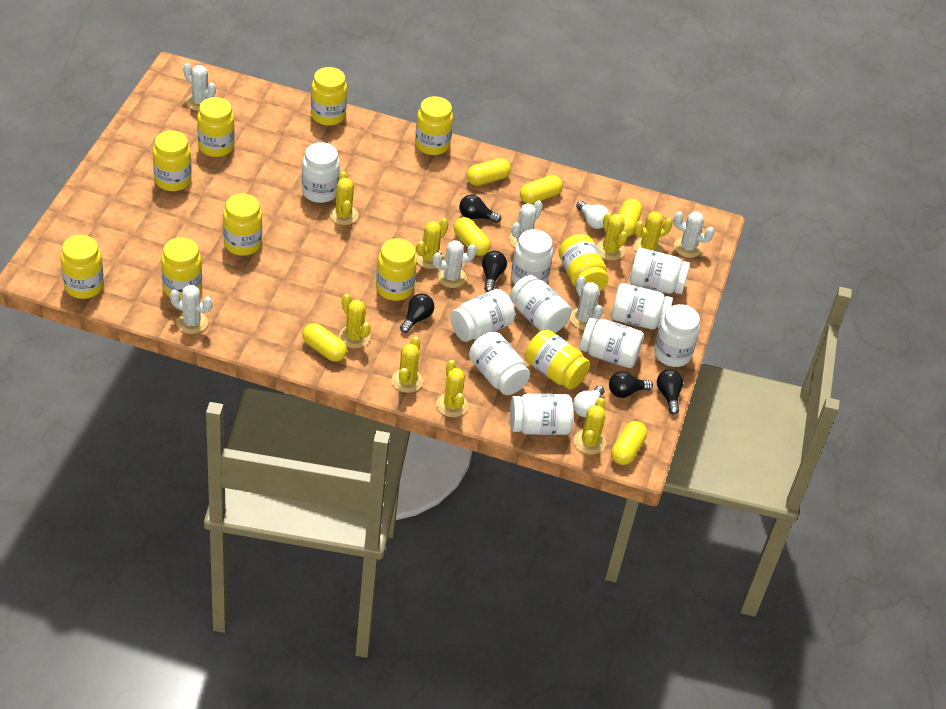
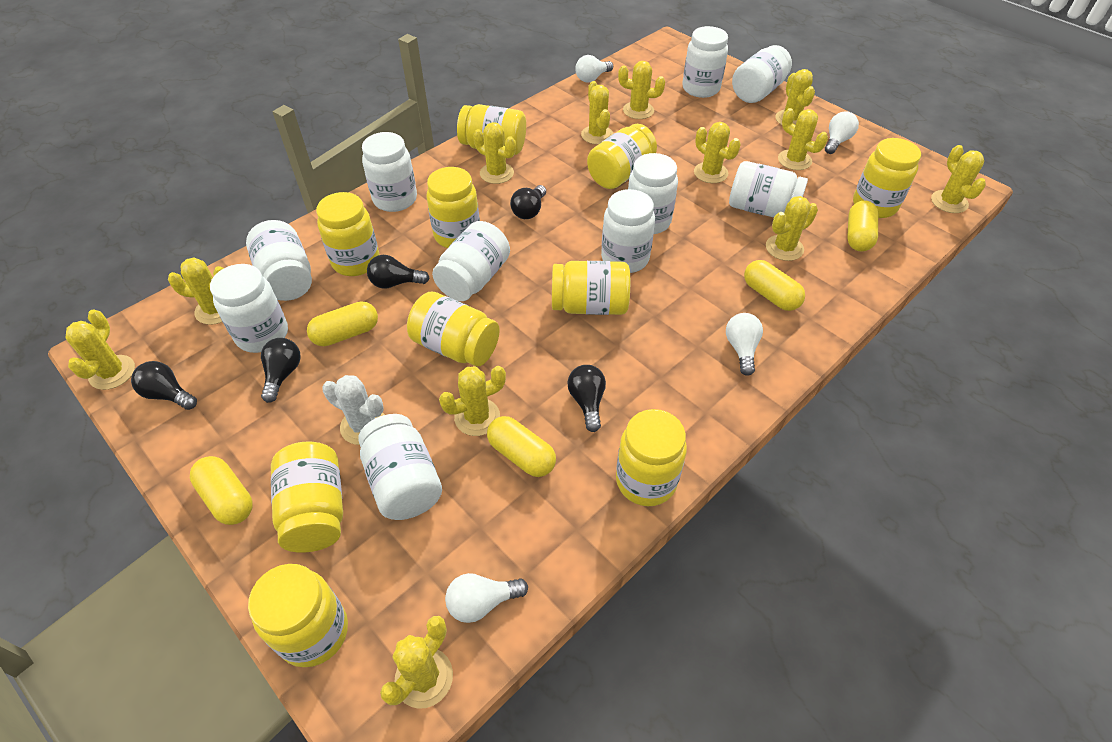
white cactus: 6 -> 1
white light bulb: 2 -> 4
yellow cactus: 8 -> 12
yellow capsule: 6 -> 5

